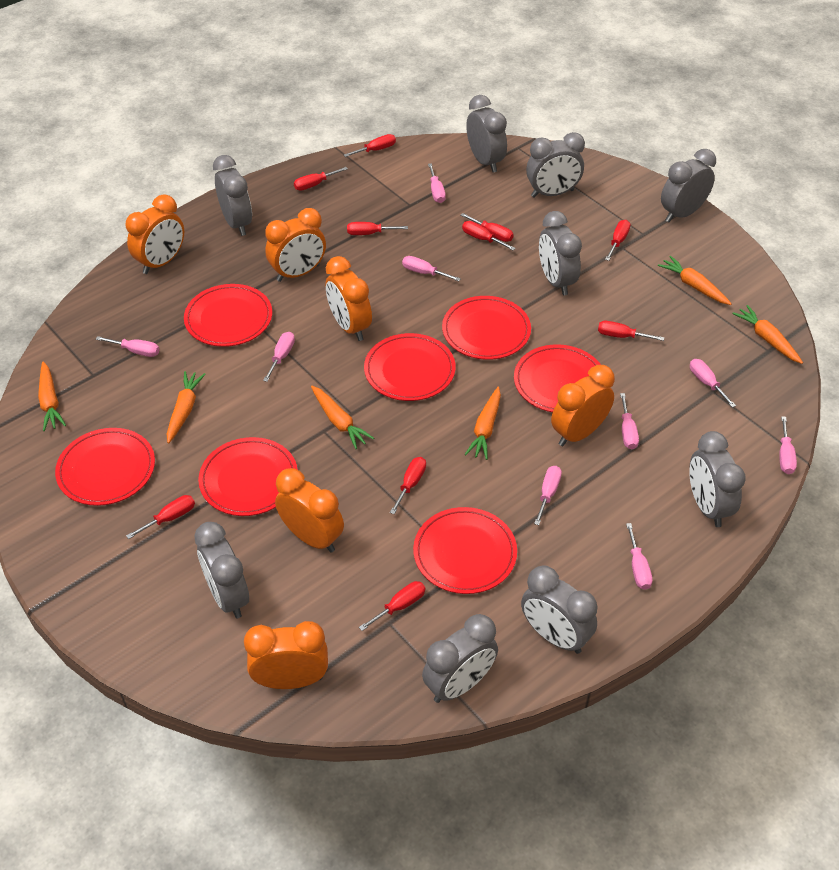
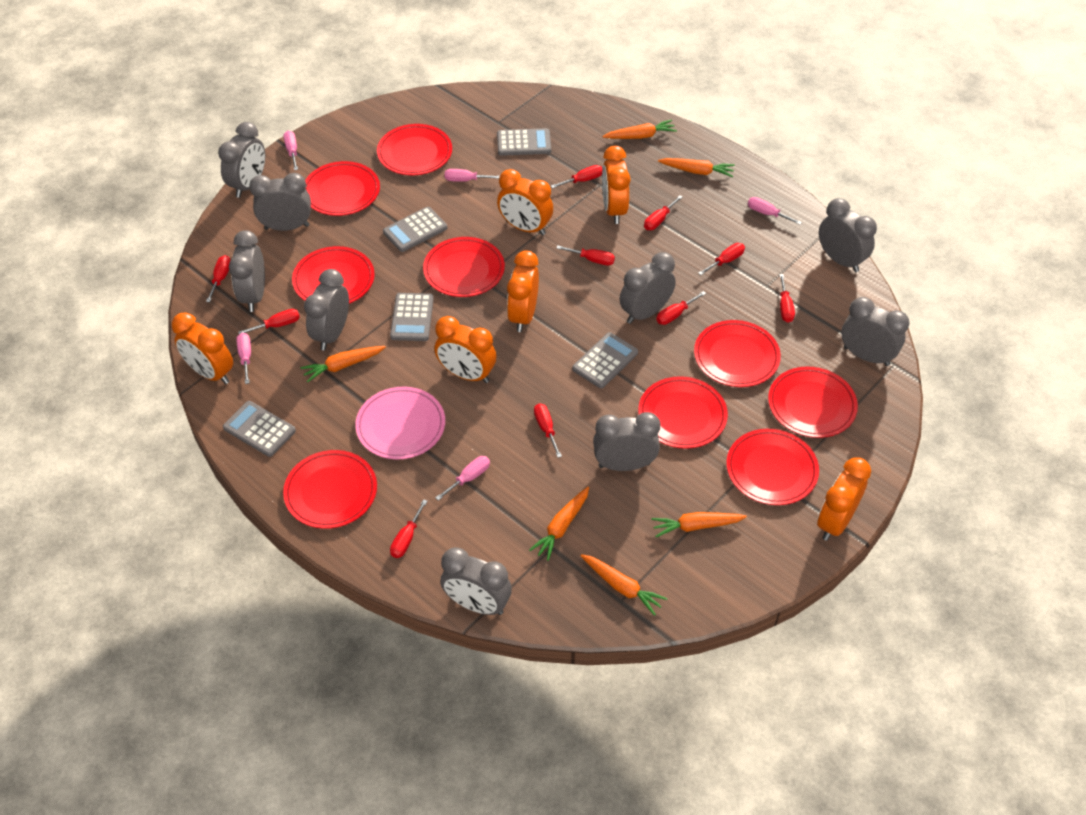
grey calculator: 0 -> 5
pink plate: 0 -> 1
pink screwdriver: 9 -> 5
red plate: 7 -> 9

